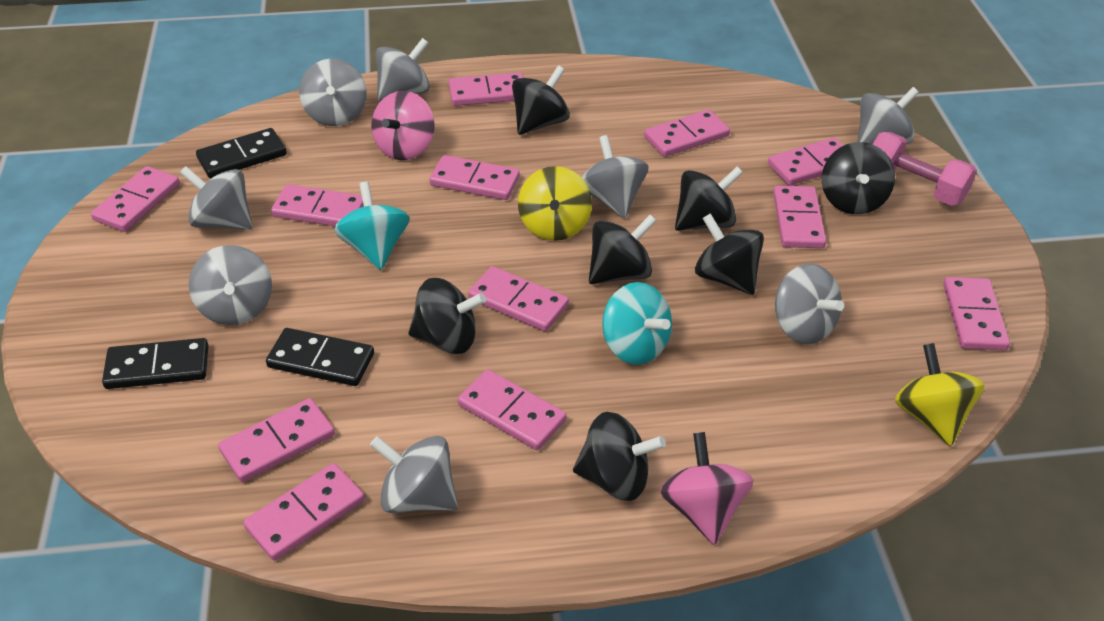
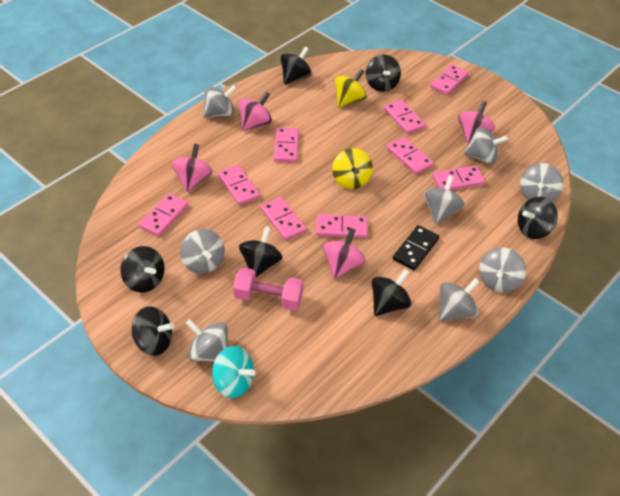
black domino: 3 -> 1
pink domino: 12 -> 9
pink spinning top: 2 -> 4
turquoise spinning top: 2 -> 1

